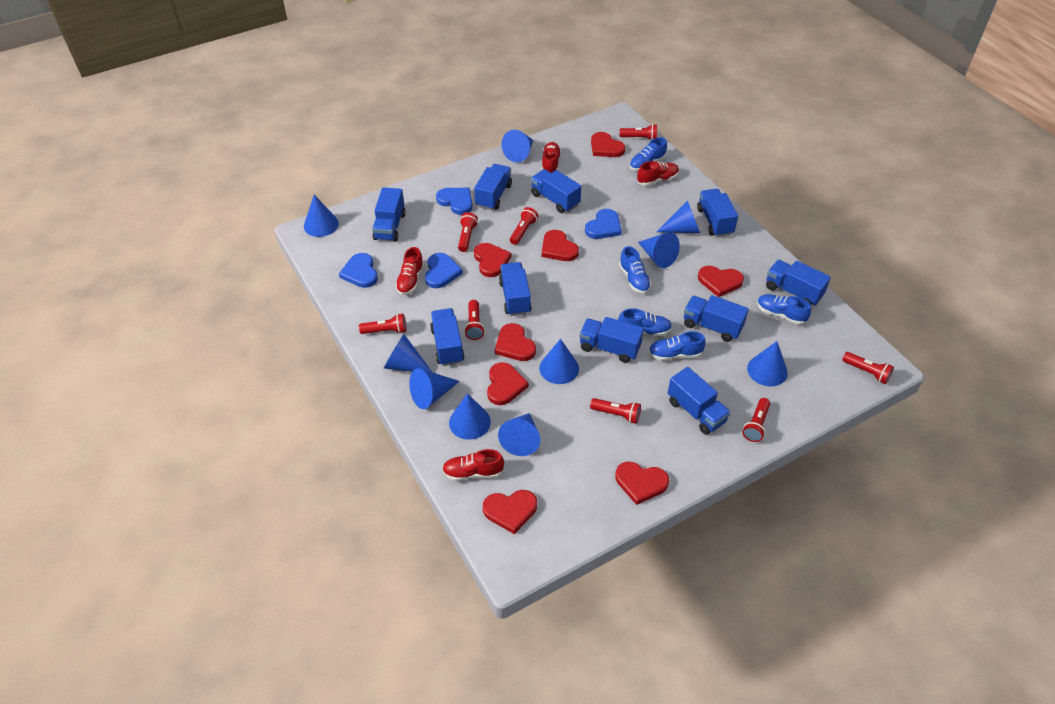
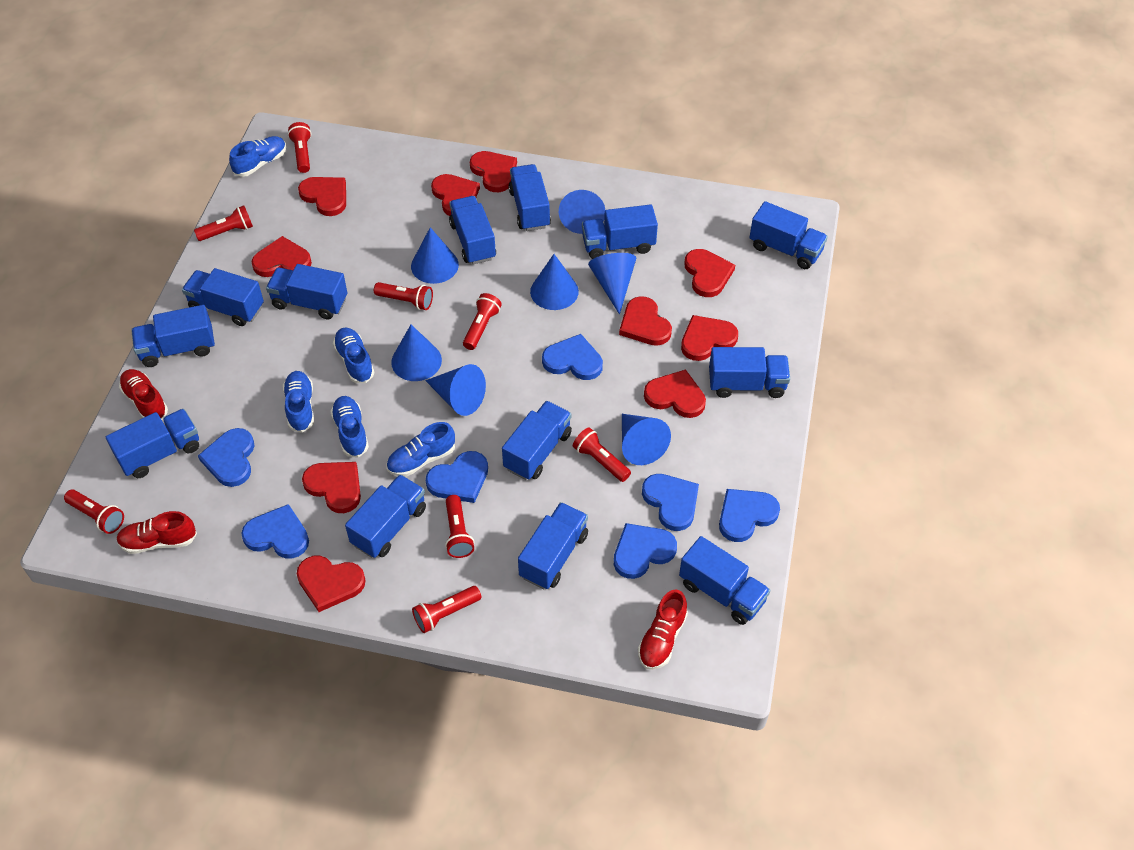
blue cone: 10 -> 7
blue heart: 4 -> 7
blue truck: 10 -> 13
red heart: 8 -> 10
red shoe: 4 -> 3

